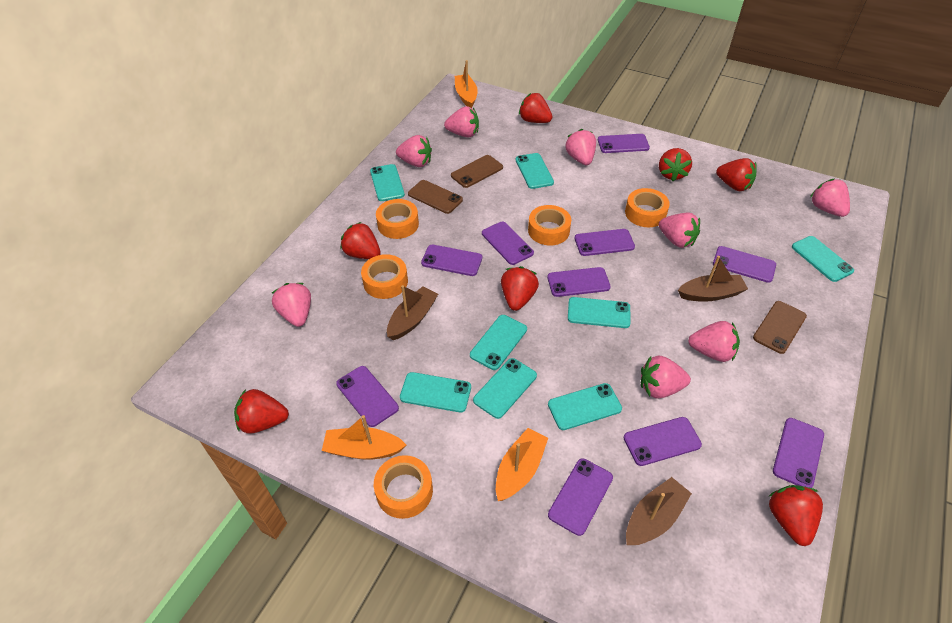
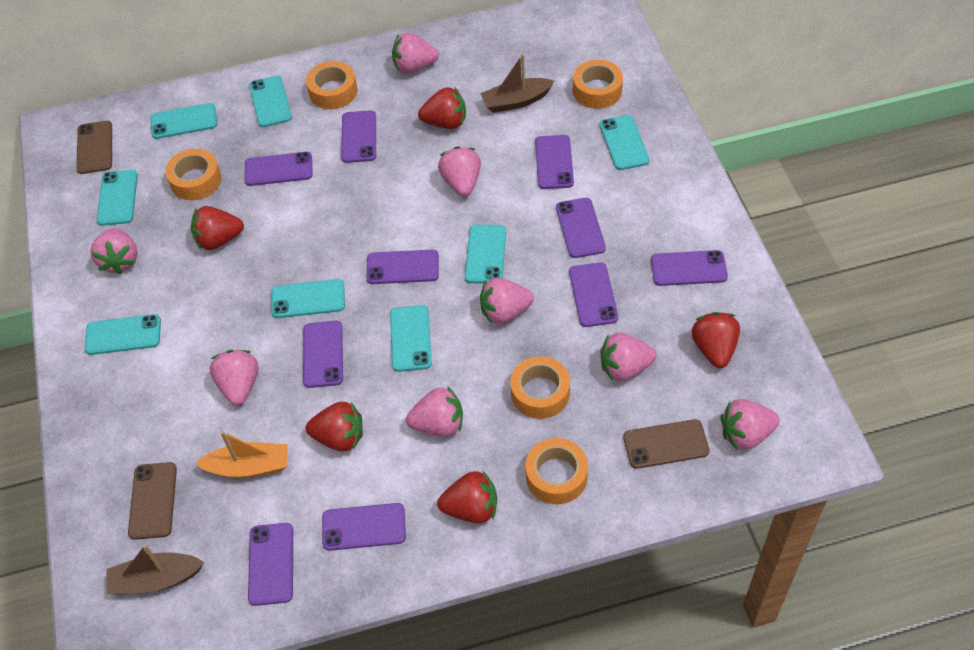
brown boat: 3 -> 2
orange boat: 3 -> 1
red strawberry: 7 -> 5

